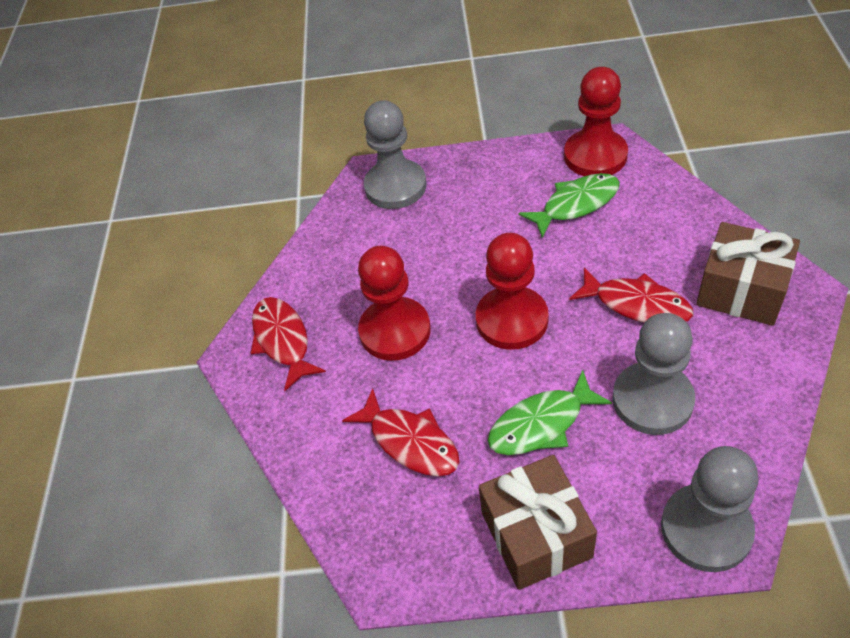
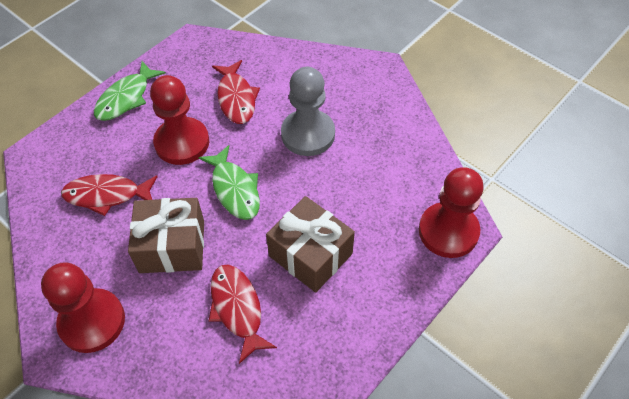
grey pawn: 3 -> 1

